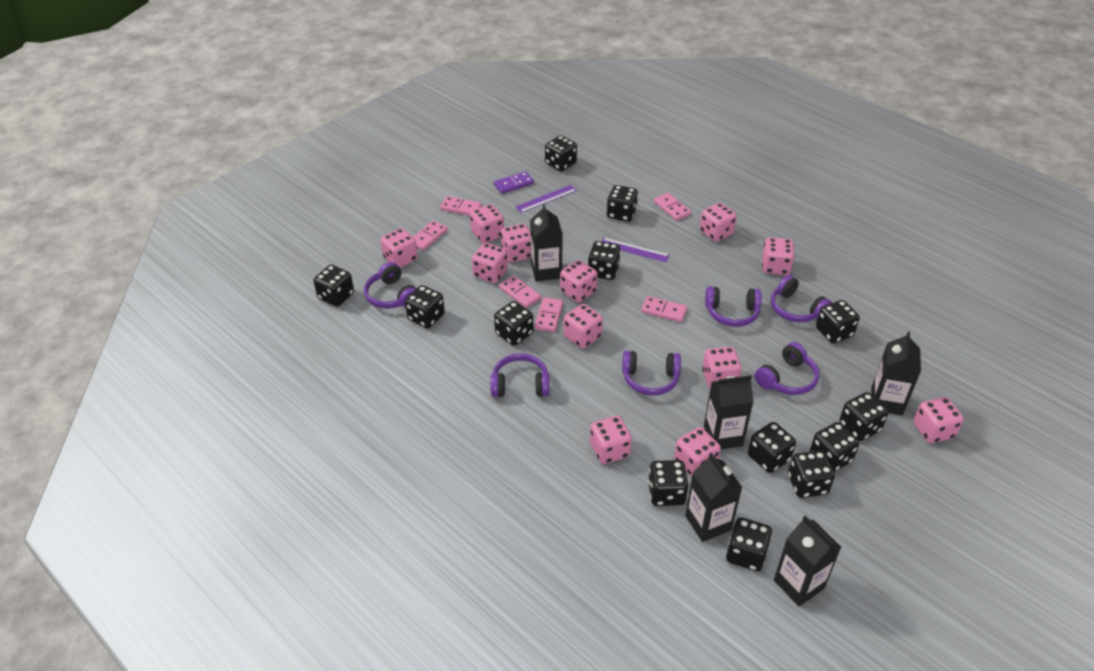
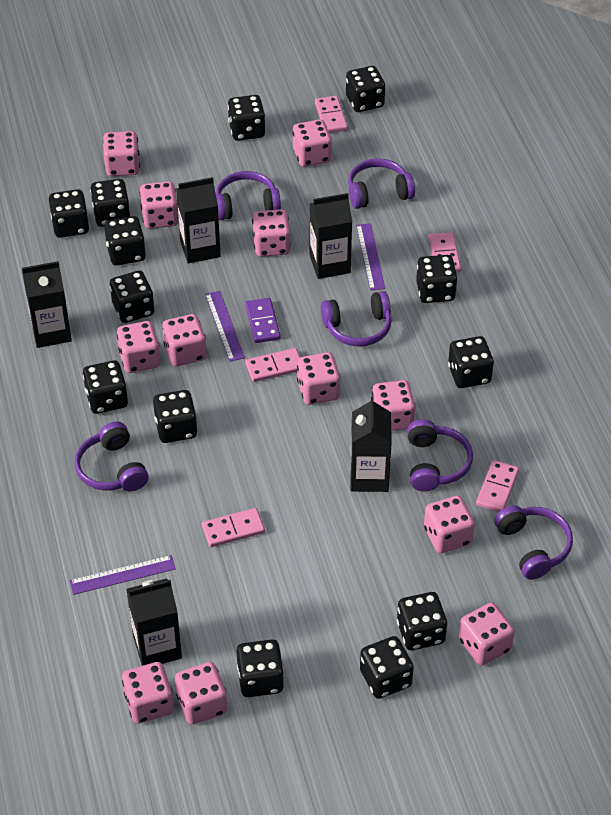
pink domino: 6 -> 5
purple ruler: 2 -> 3

